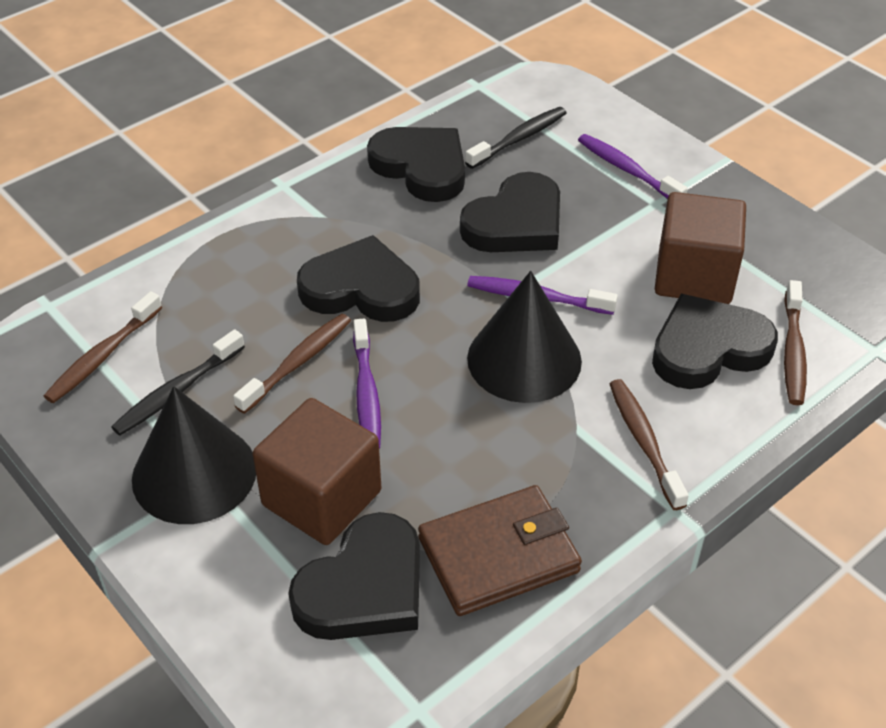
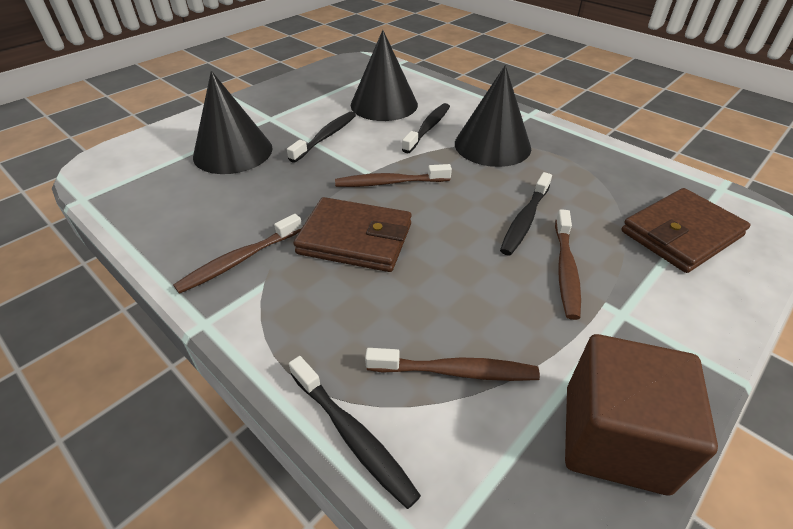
black cone: 2 -> 3
black heart: 5 -> 0
black toothbrush: 2 -> 4
brown cube: 2 -> 1
brown wallet: 1 -> 2
purple toothbrush: 3 -> 0

